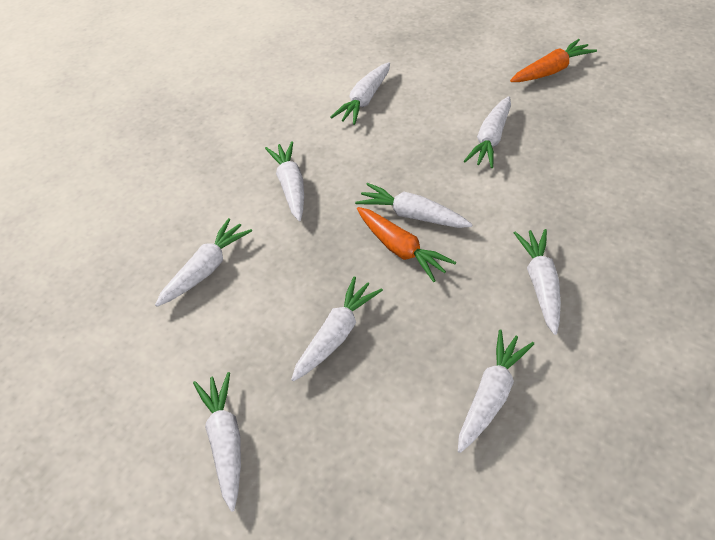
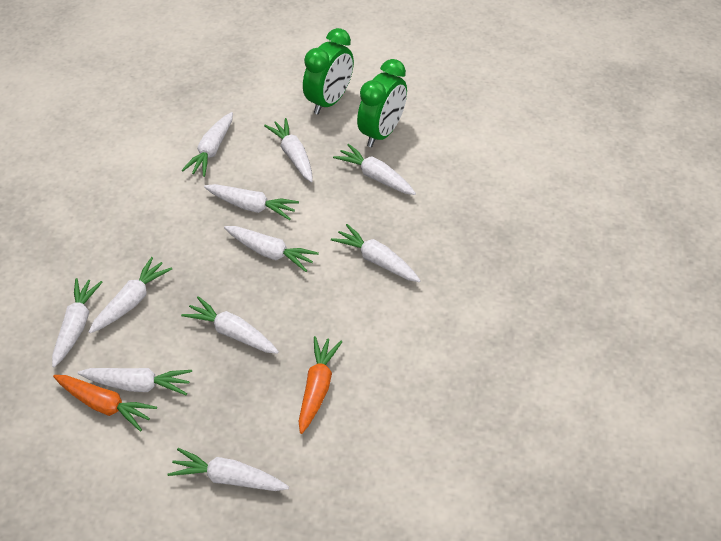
green clock: 0 -> 2
white carrot: 9 -> 11

